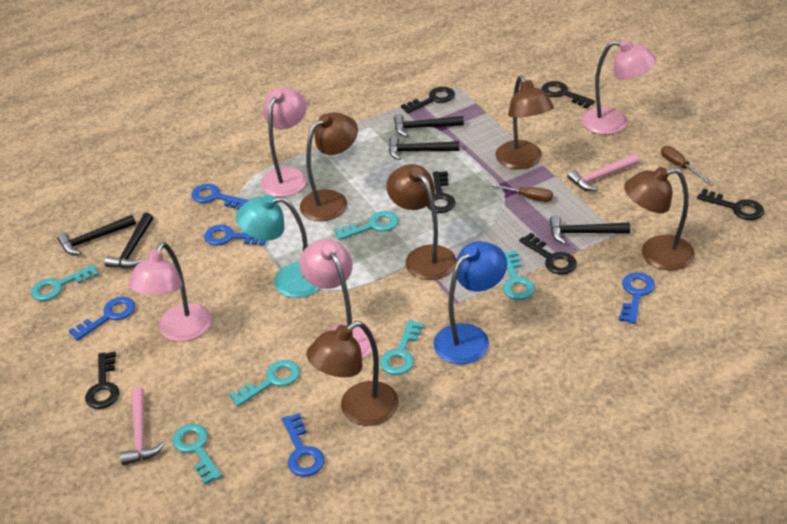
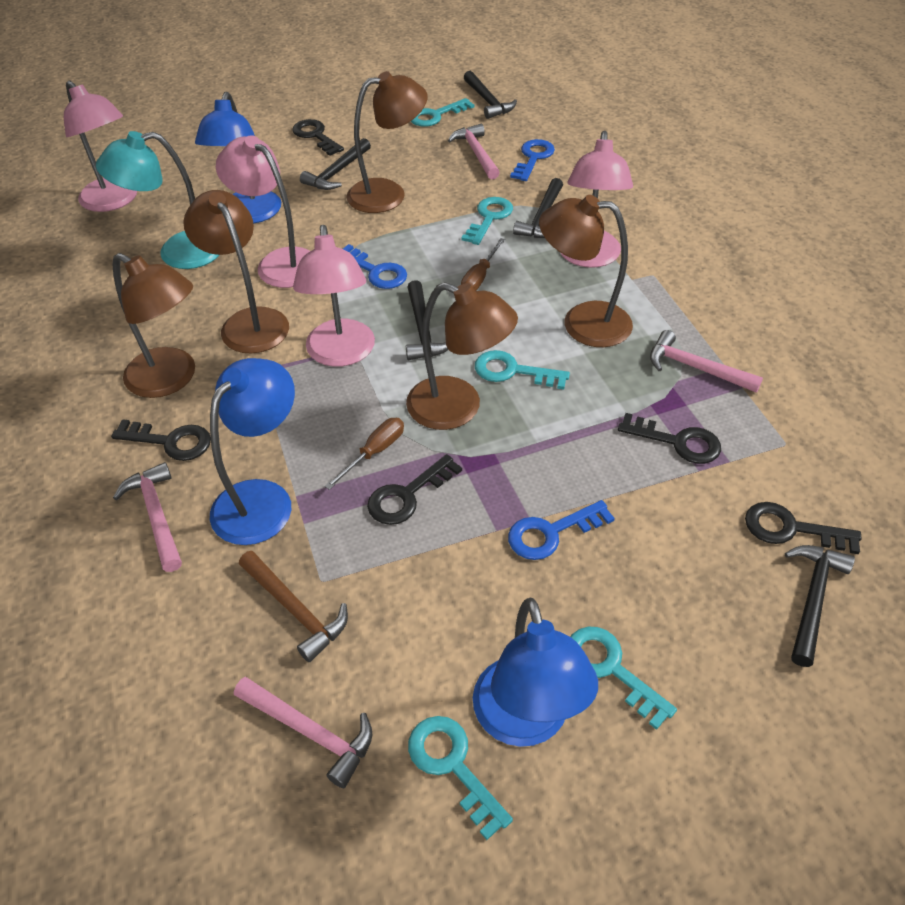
black key: 6 -> 5
blue key: 5 -> 3
blue lamp: 1 -> 3
brown hammer: 0 -> 1
pink hammer: 2 -> 4
turquoise key: 6 -> 5

